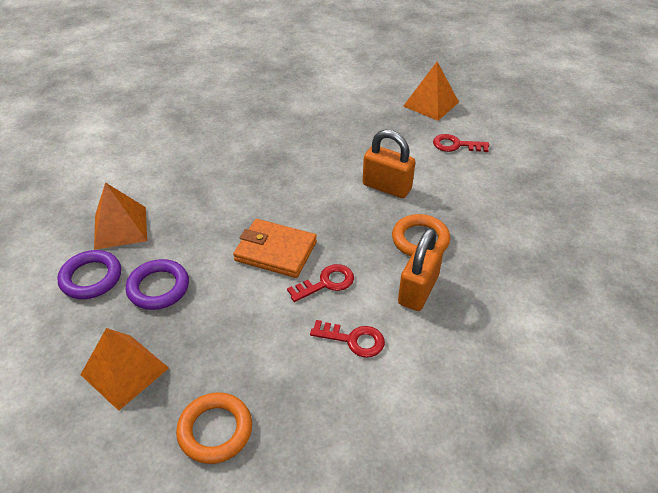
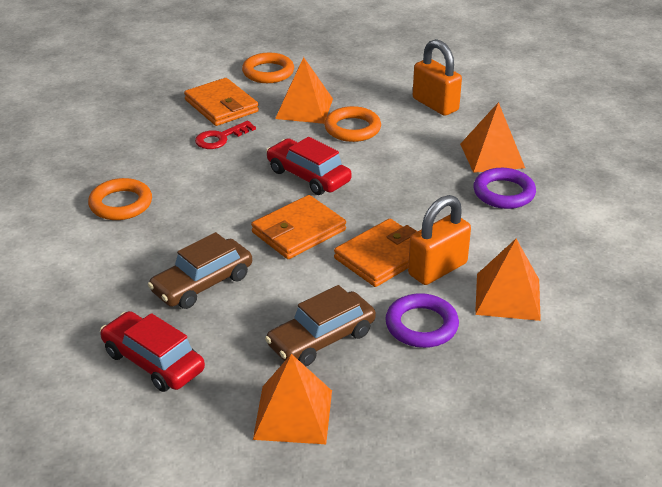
brown car: 0 -> 2
orange pyramid: 3 -> 4
orange ring: 2 -> 3
orange wallet: 1 -> 3
red car: 0 -> 2
red key: 3 -> 1

